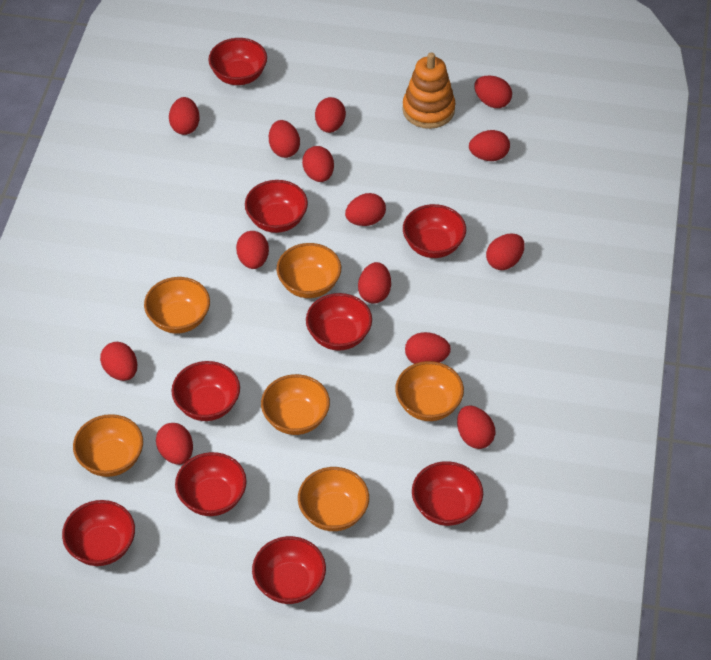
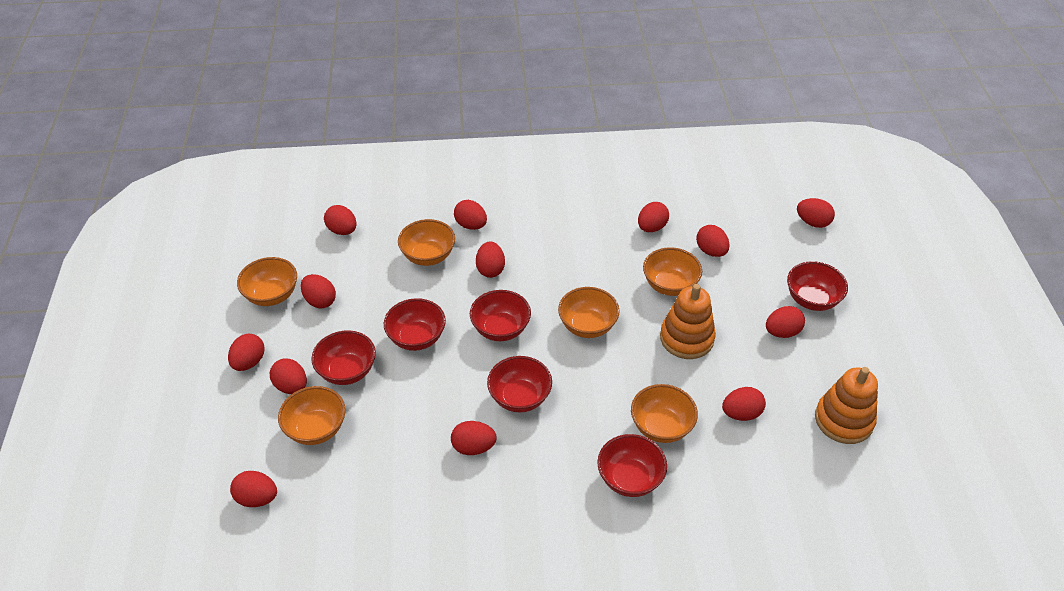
orange stacking toy: 1 -> 2
red bowl: 9 -> 6
red egg: 14 -> 13

